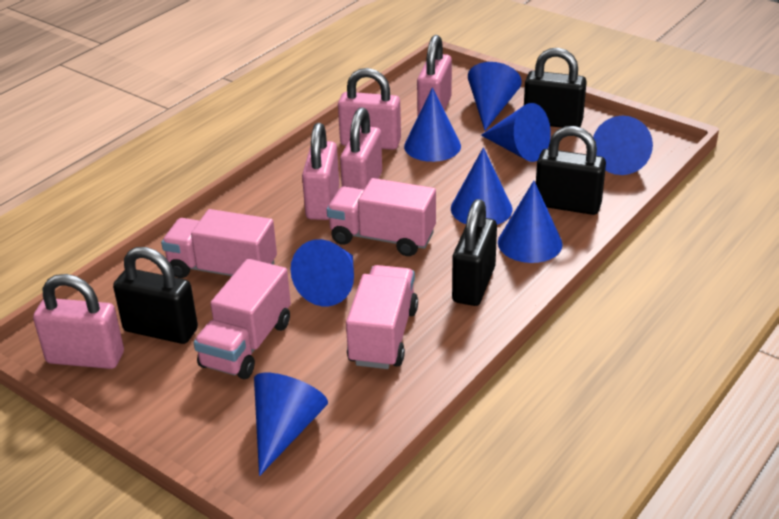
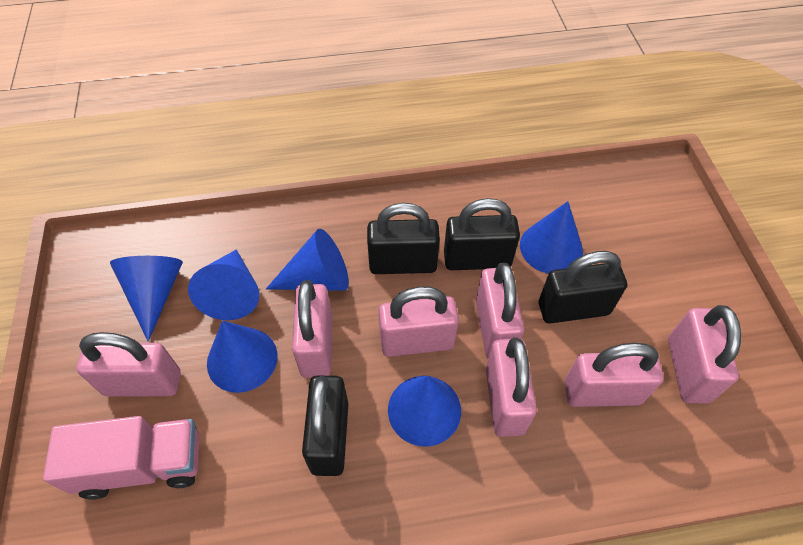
blue cone: 8 -> 6
pink padlock: 5 -> 7
pink truck: 4 -> 1

